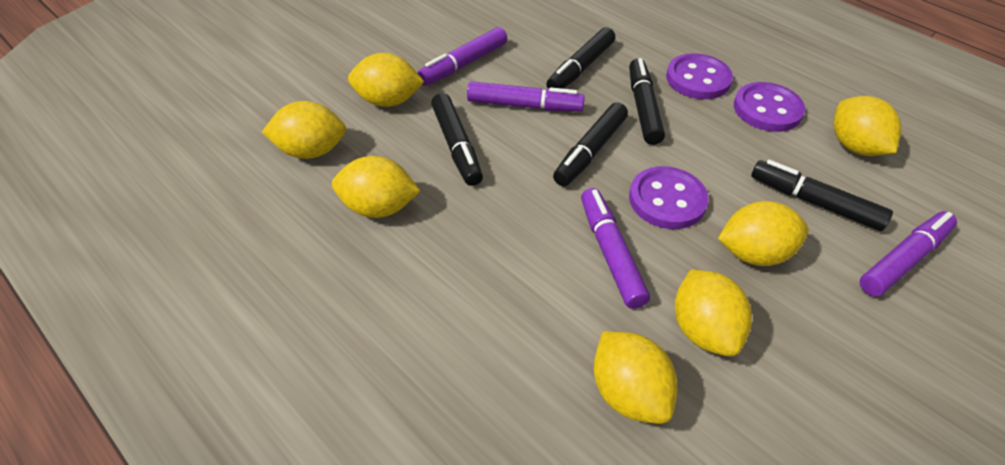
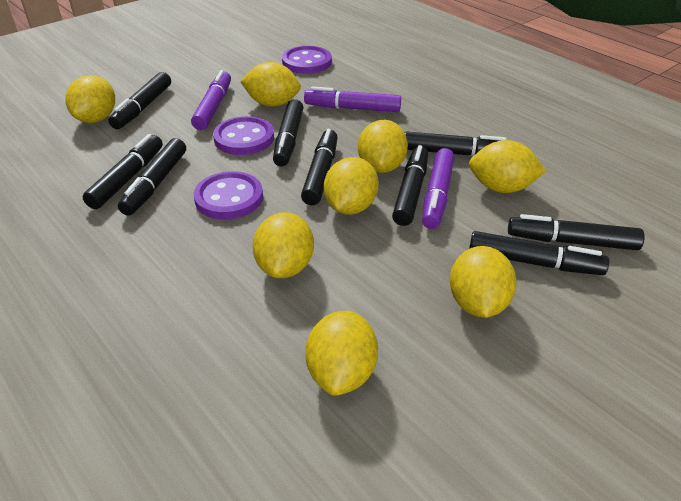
black marker: 5 -> 9
purple marker: 4 -> 3
yellow lemon: 7 -> 8

